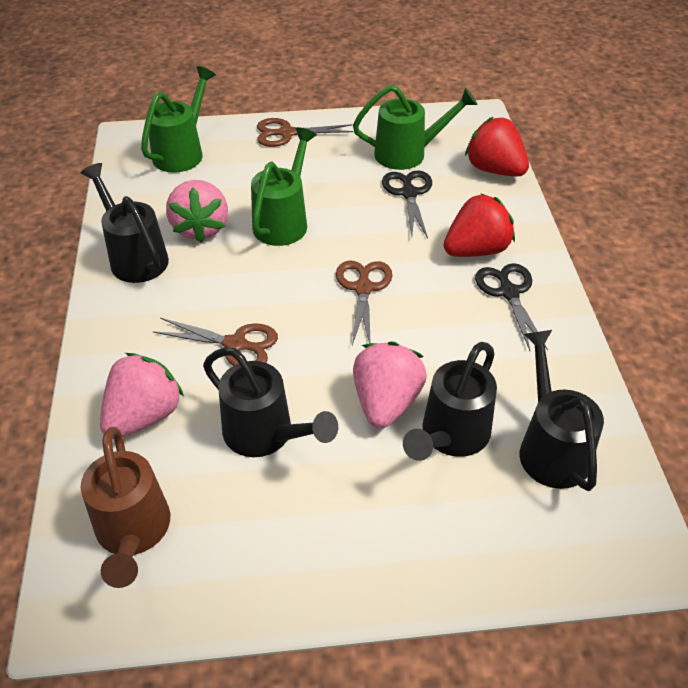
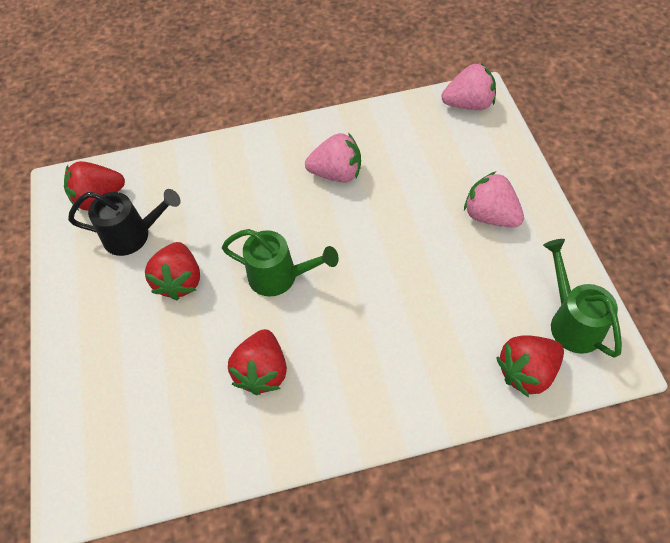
black scissors: 2 -> 0
black watering can: 4 -> 1
brown scissors: 3 -> 0
brown watering can: 1 -> 0
green watering can: 3 -> 2
red strawberry: 2 -> 4

